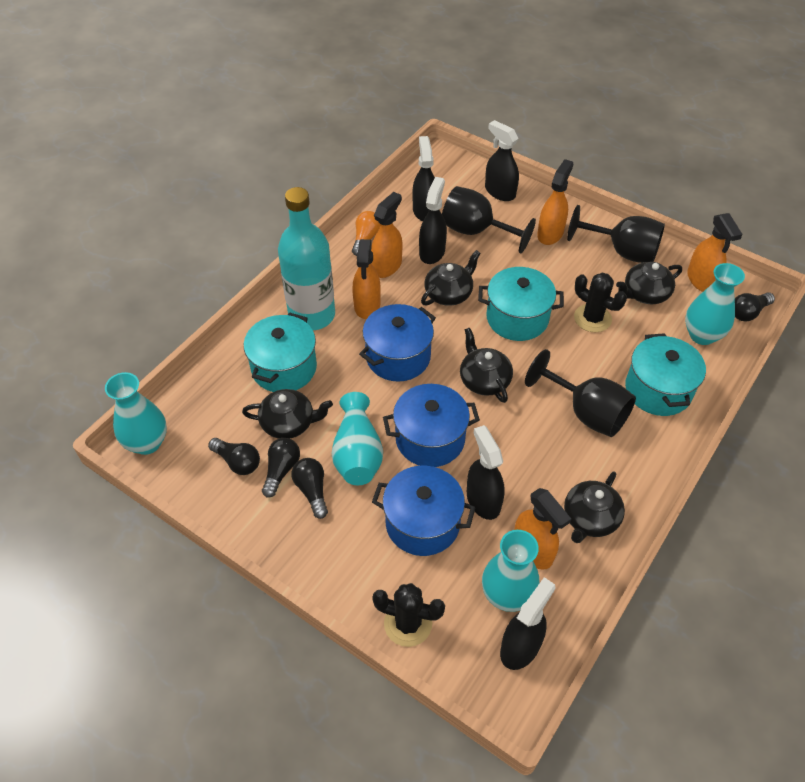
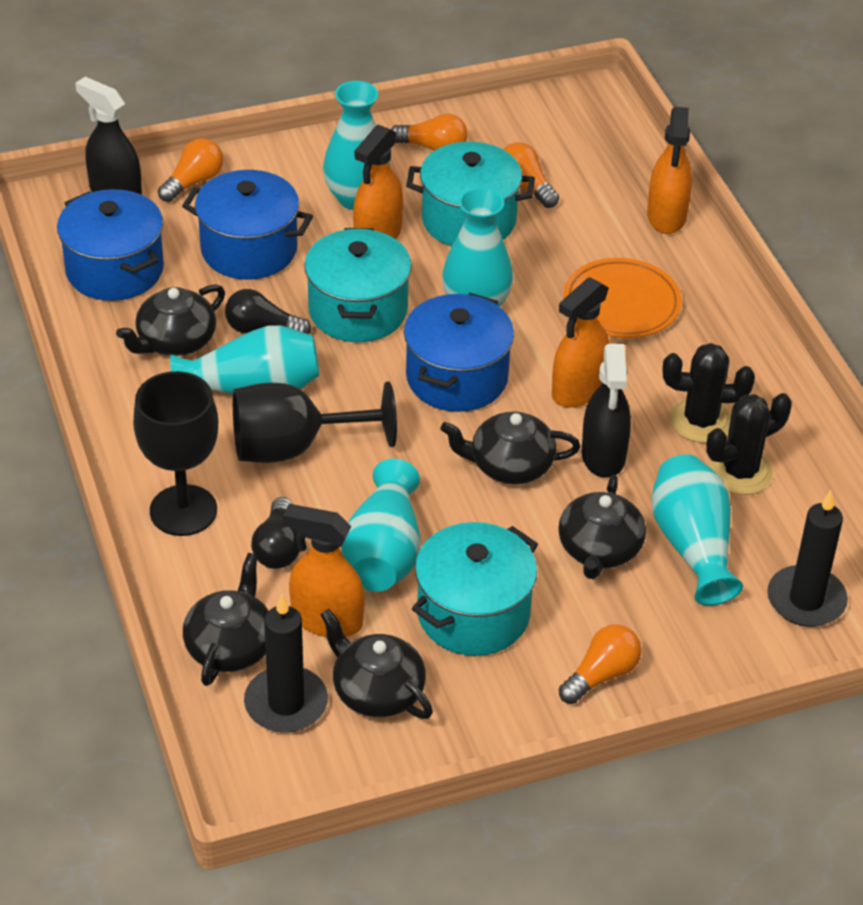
black candle: 0 -> 2
black goblet: 3 -> 2
black light bulb: 4 -> 2
black spray bottle: 5 -> 2
orange light bulb: 1 -> 4
orange plate: 0 -> 1
orange spray bottle: 5 -> 4
turquoise bottle: 1 -> 0
turquoise vase: 4 -> 5

